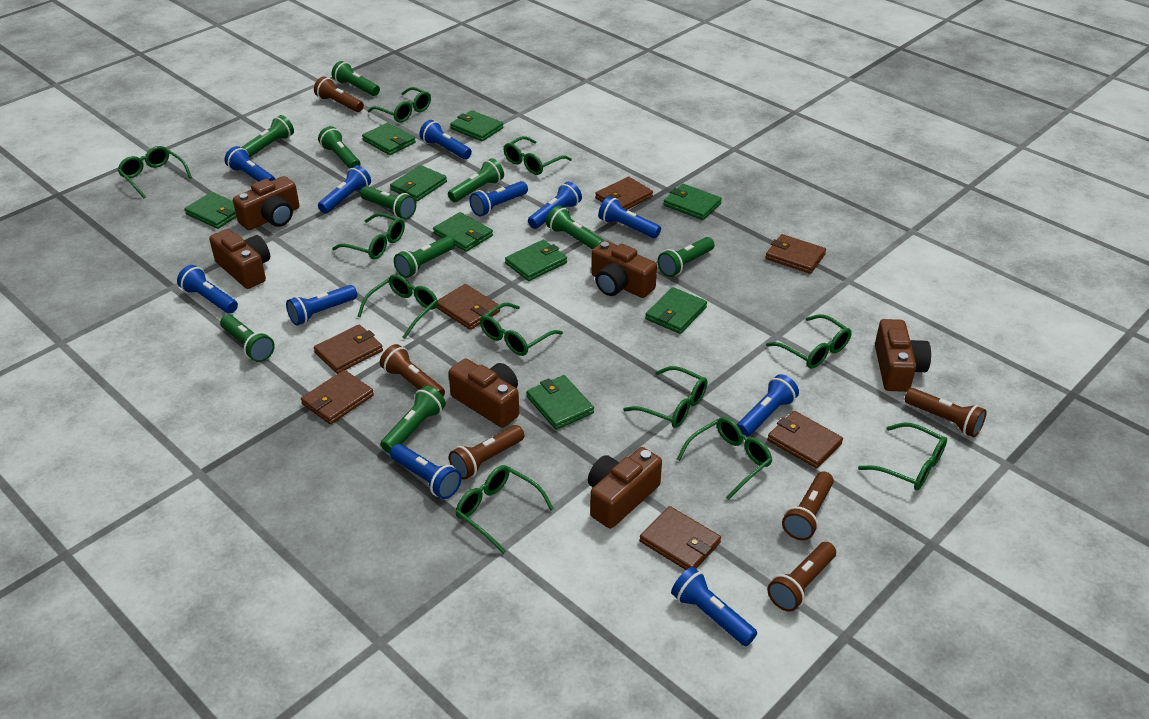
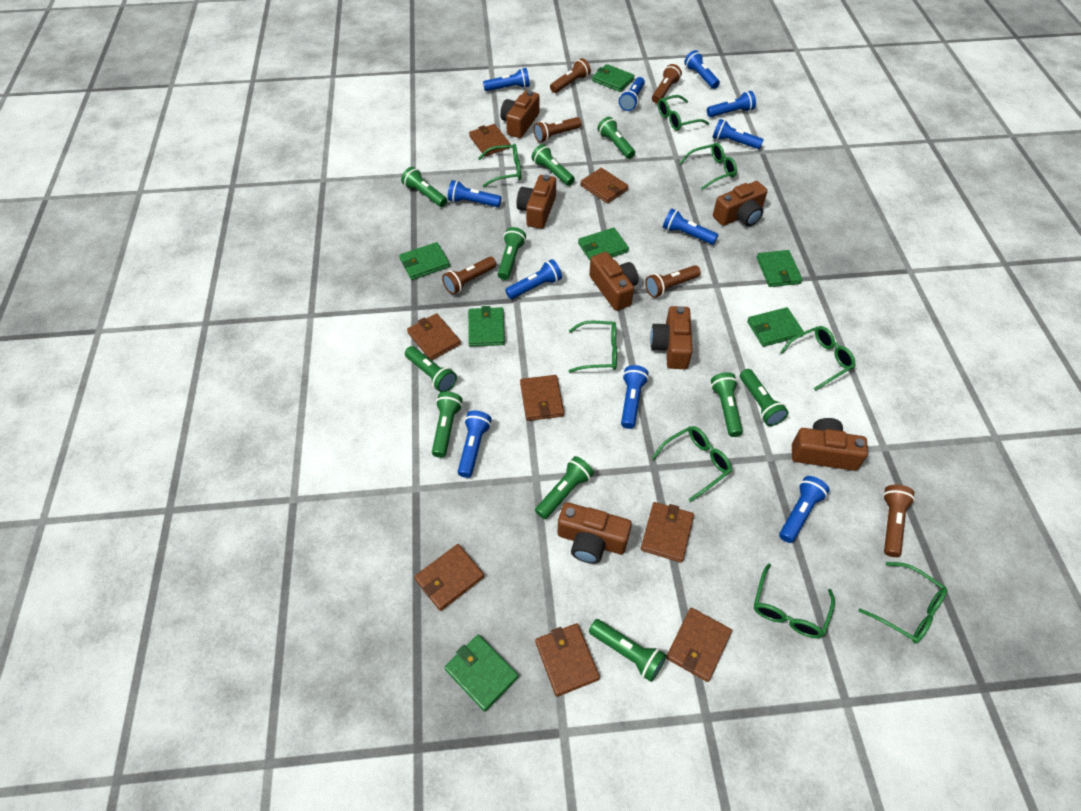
brown camera: 6 -> 7
brown wallet: 7 -> 8
green glasses: 11 -> 8
green wallet: 9 -> 7

